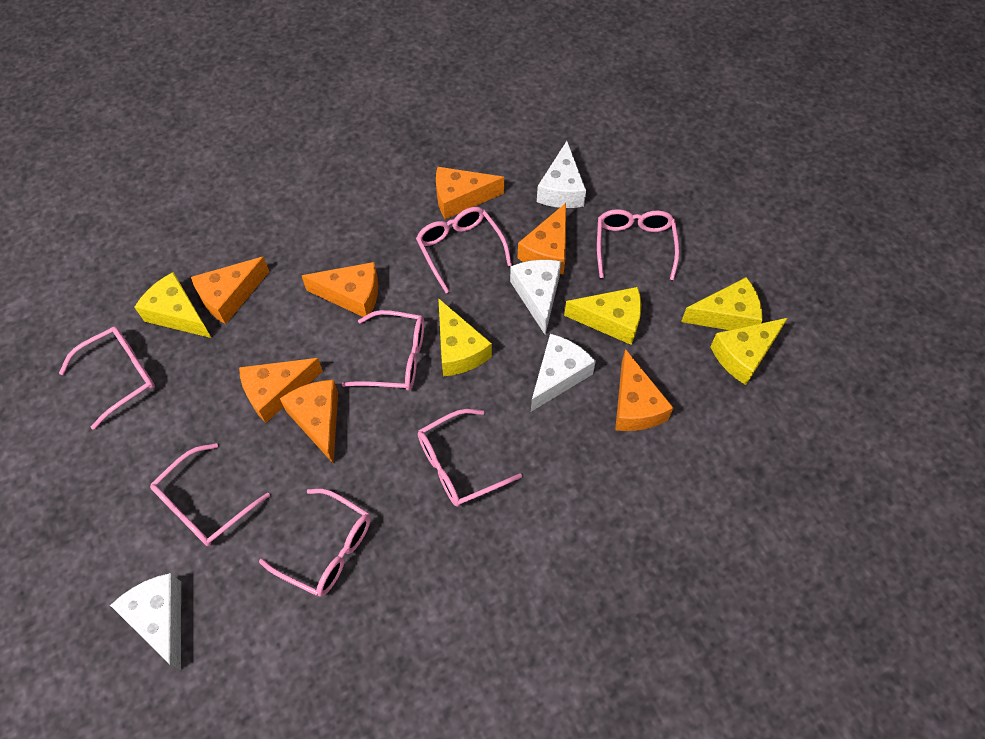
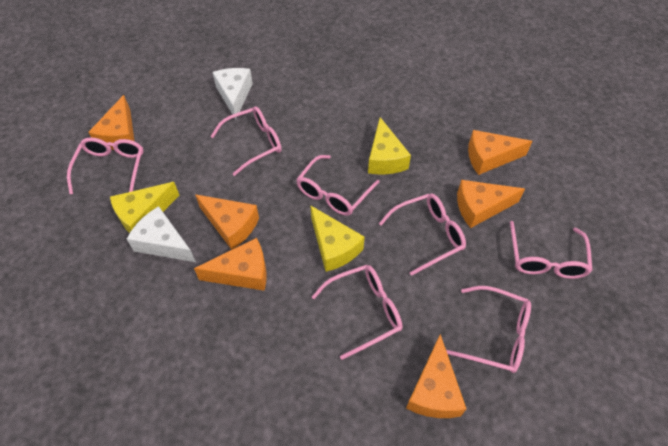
orange cheese: 7 -> 6
white cheese: 4 -> 2
yellow cheese: 5 -> 3

